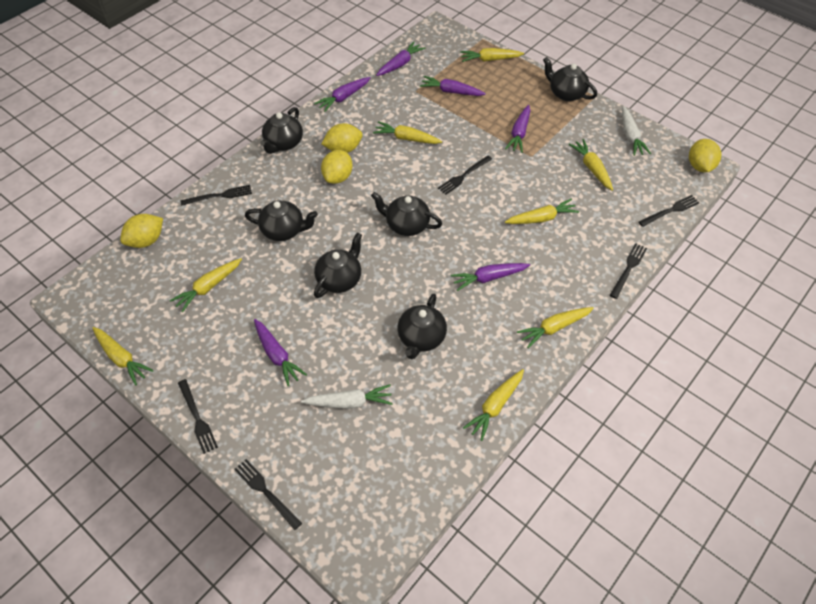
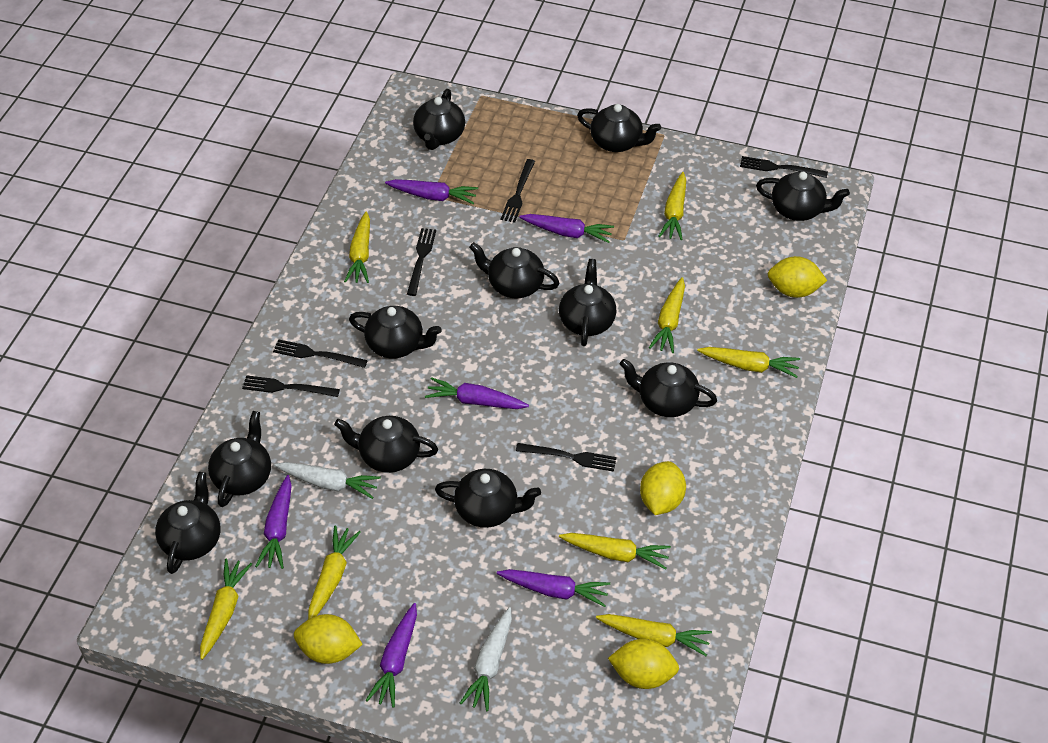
black teapot: 6 -> 11

